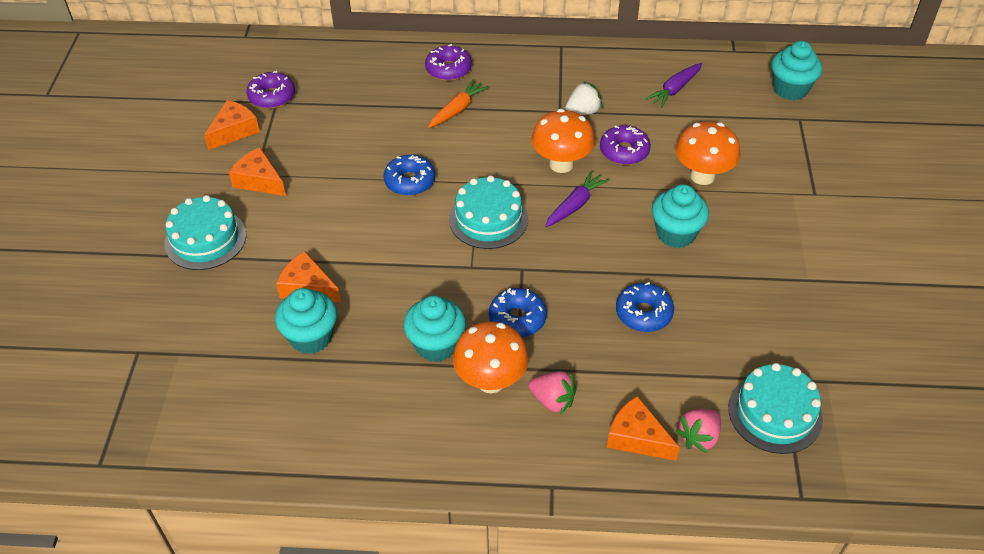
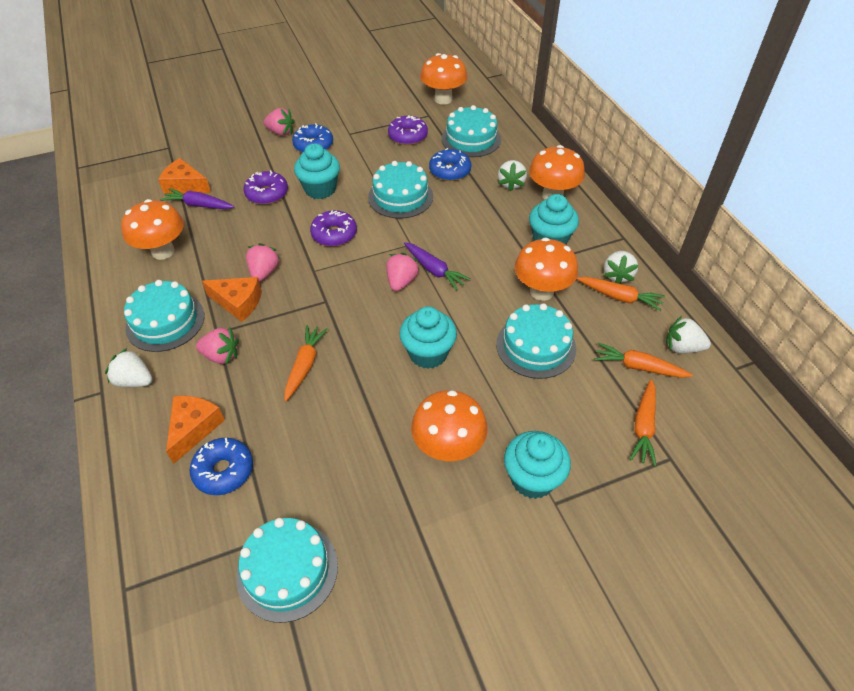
orange carrot: 1 -> 4
orange cheese: 4 -> 3
orange mushroom: 3 -> 5
pink strawberry: 2 -> 4
turquoise cake: 3 -> 5
white strawberry: 1 -> 4

